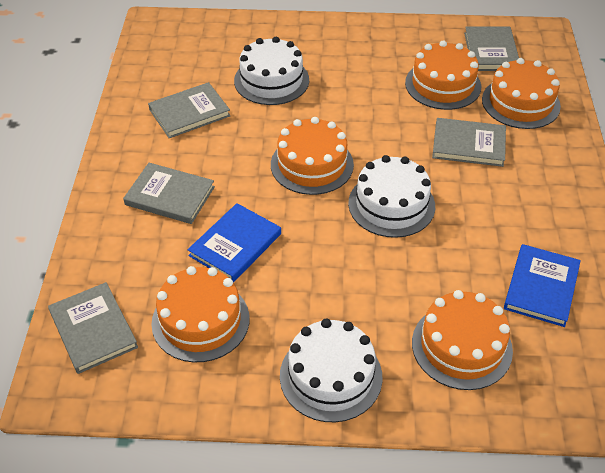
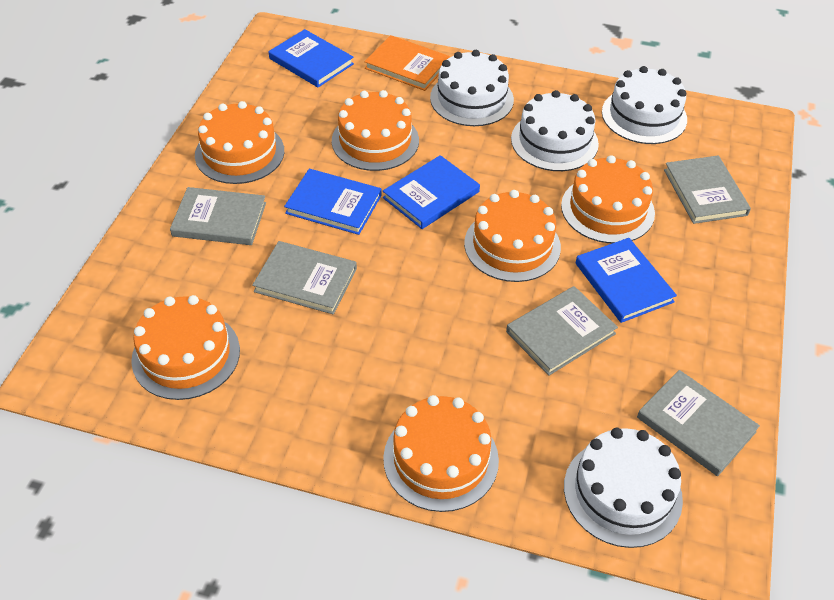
blue book: 2 -> 4
orange book: 0 -> 1
orange cake: 5 -> 6
white cake: 3 -> 4

